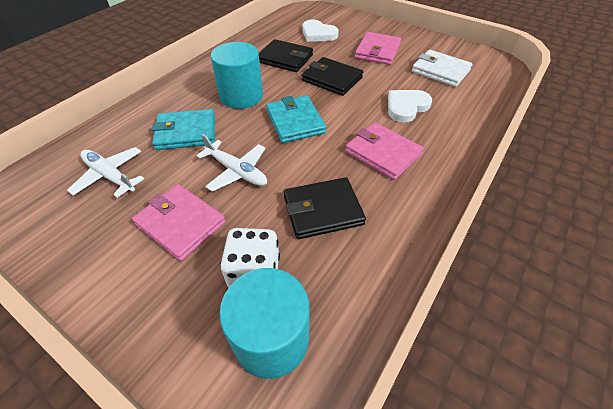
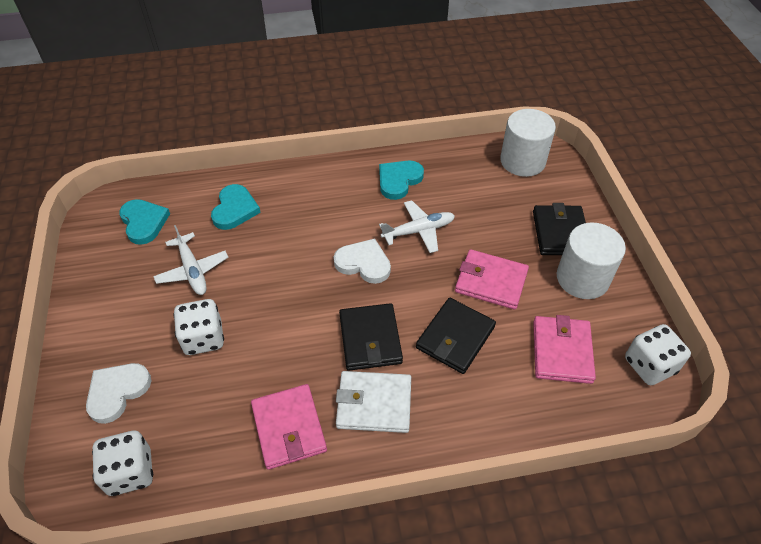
turquoise cylinder: 2 -> 0
turquoise heart: 0 -> 3
turquoise wallet: 2 -> 0
white cylinder: 0 -> 2
white dice: 1 -> 3

